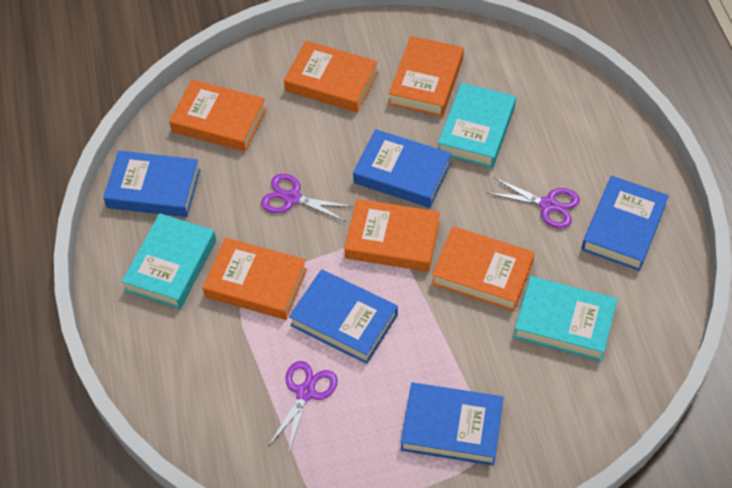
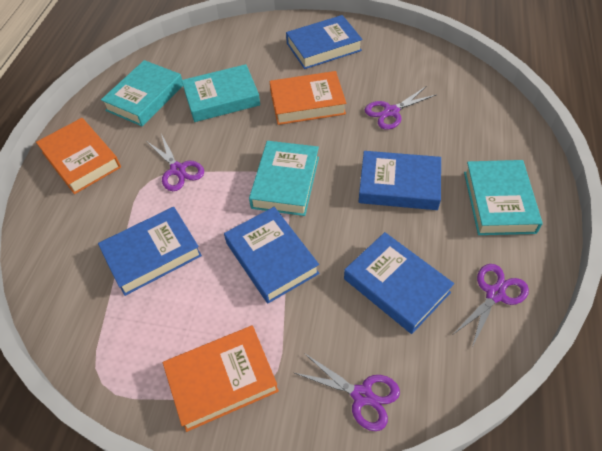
orange book: 6 -> 3
purple scissors: 3 -> 4
turquoise book: 3 -> 4

